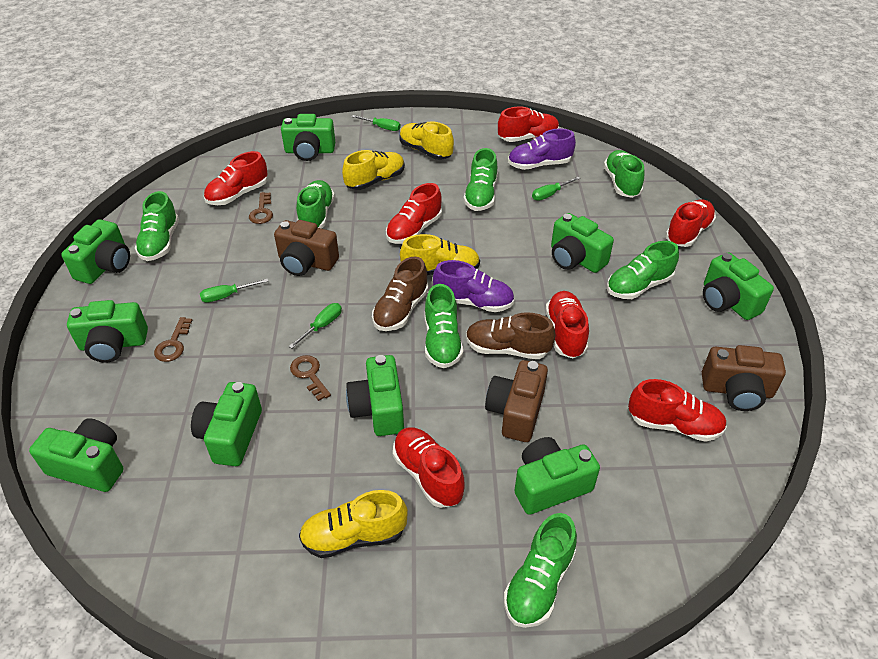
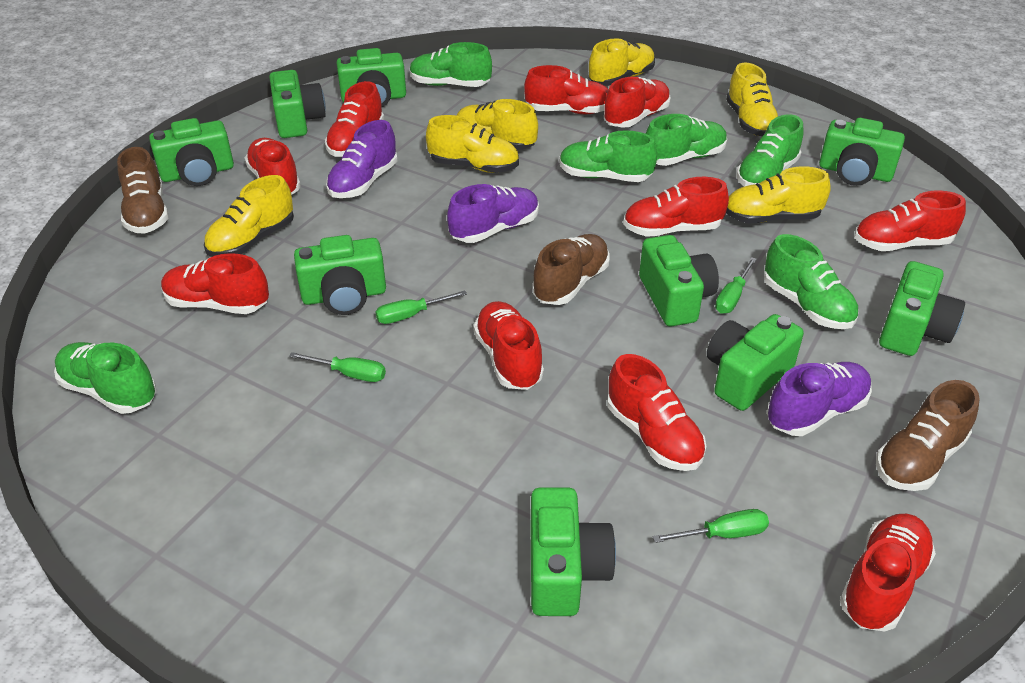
brown camera: 3 -> 0
brown key: 3 -> 0
brown shoe: 2 -> 3
green shoe: 7 -> 6
purple shoe: 2 -> 3
red shoe: 7 -> 10
yellow shoe: 4 -> 6

